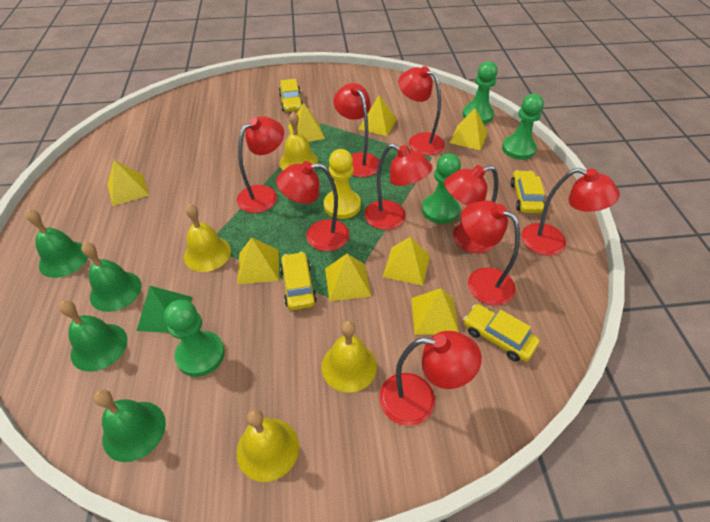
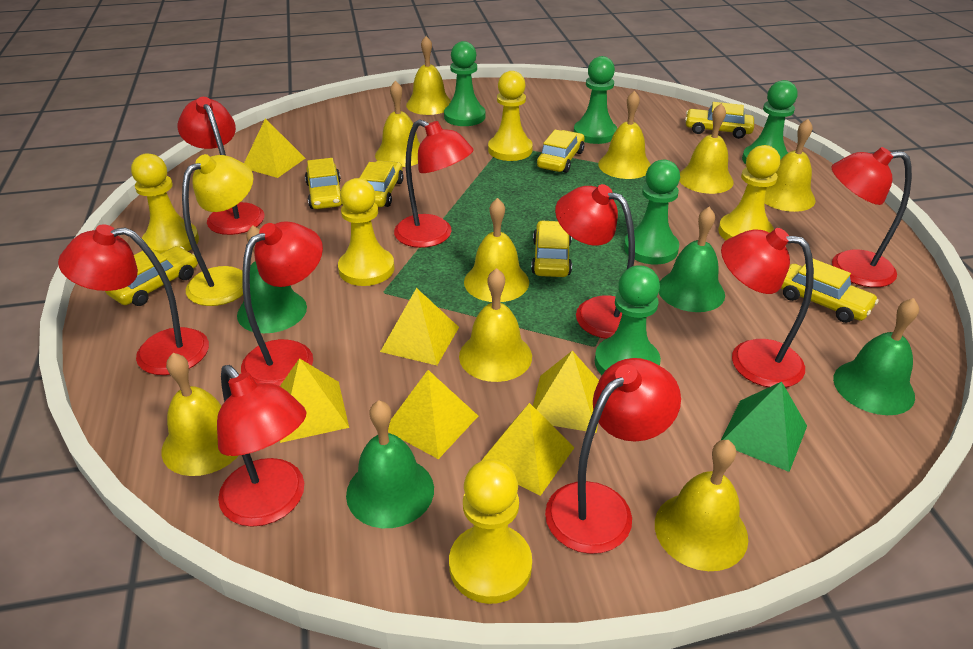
green pawn: 4 -> 5
yellow bell: 4 -> 9
yellow car: 4 -> 7
yellow lamp: 0 -> 1
yellow pawn: 1 -> 5
yellow pyramid: 8 -> 6

